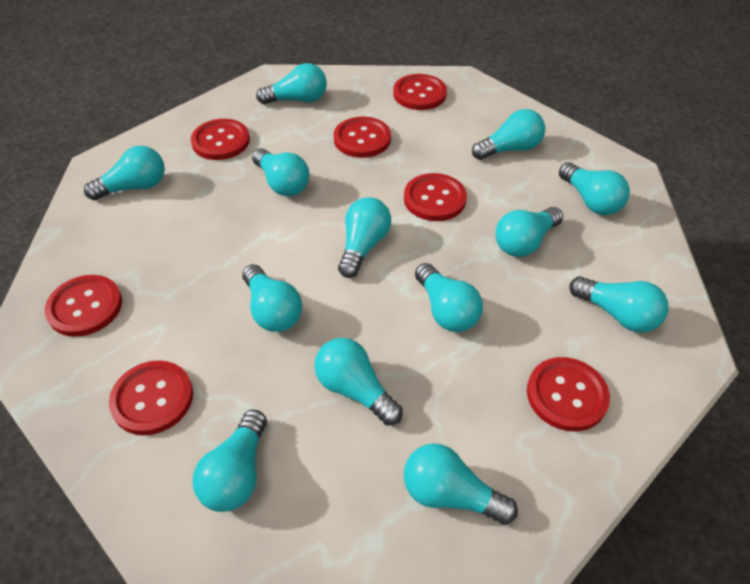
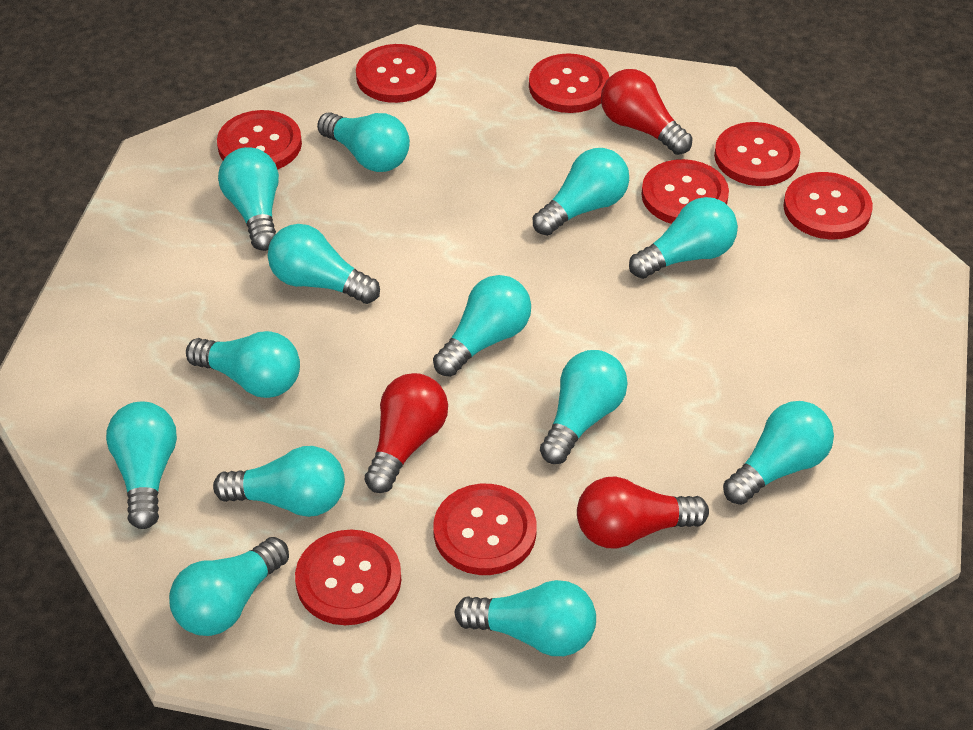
red button: 7 -> 8
red light bulb: 0 -> 3

